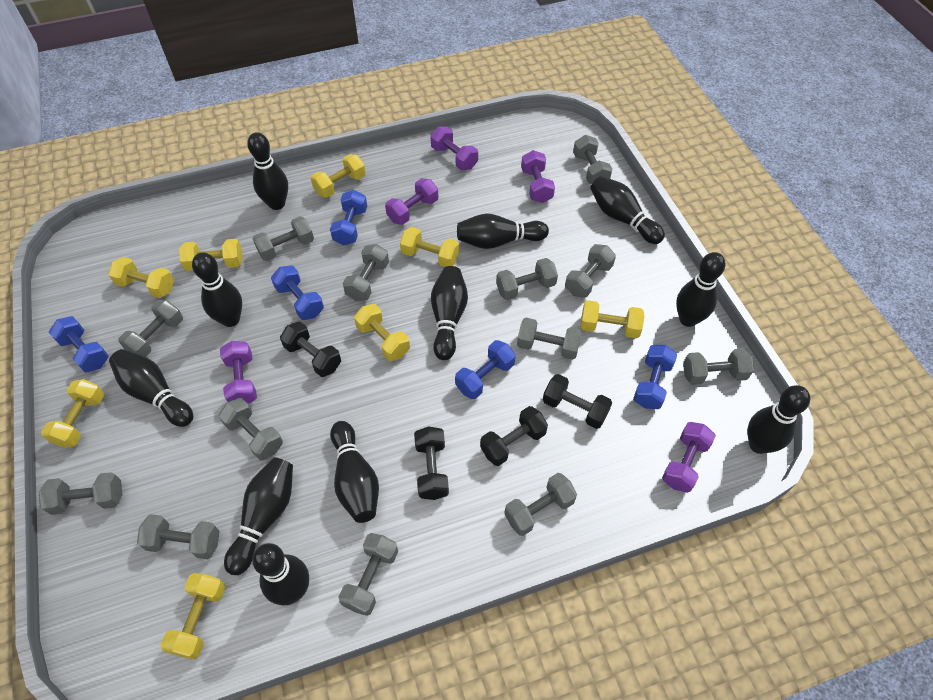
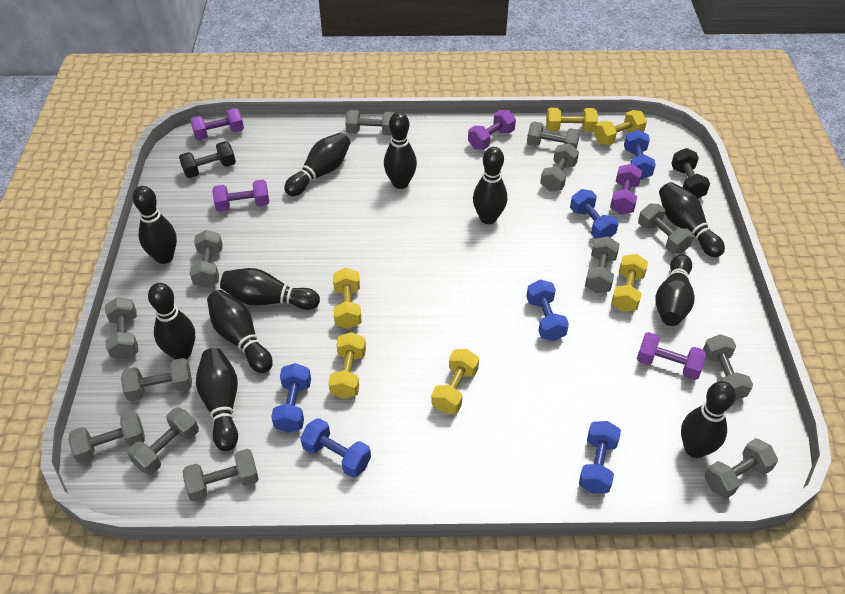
black dumbbell: 4 -> 2
blue dumbbell: 5 -> 6
yellow dumbbell: 8 -> 6

